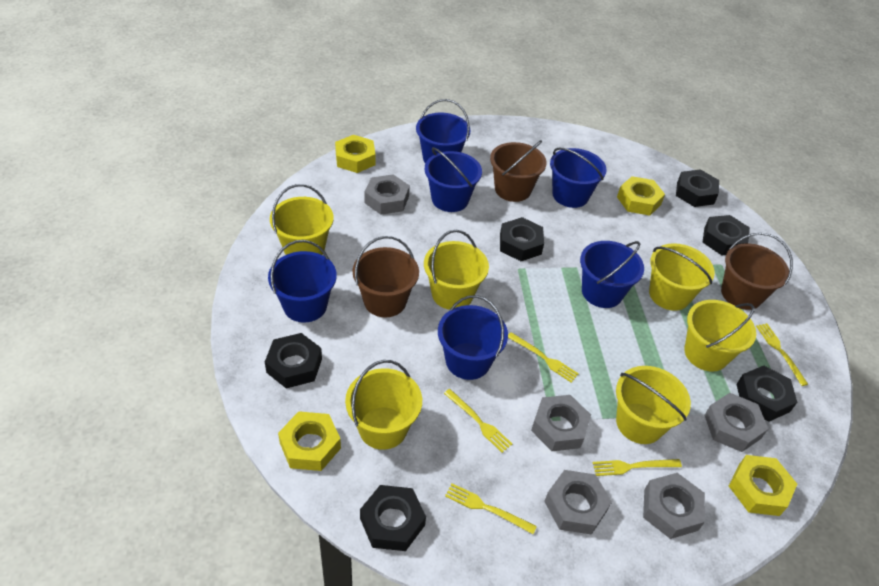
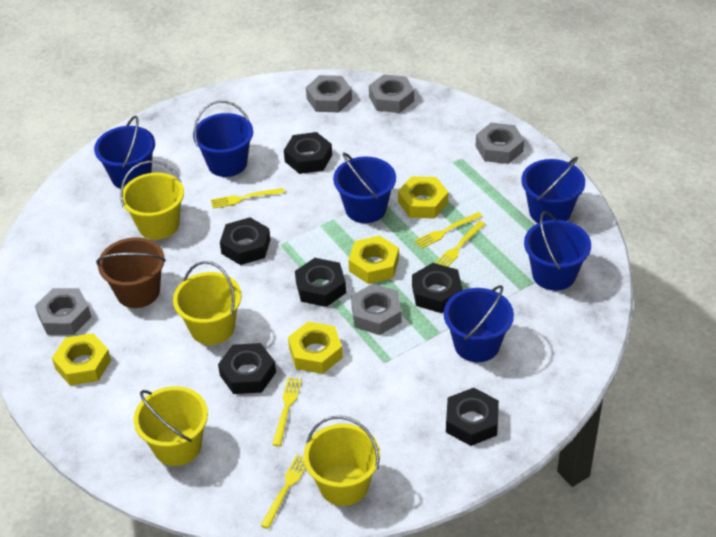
brown bucket: 3 -> 1
yellow bucket: 6 -> 4

